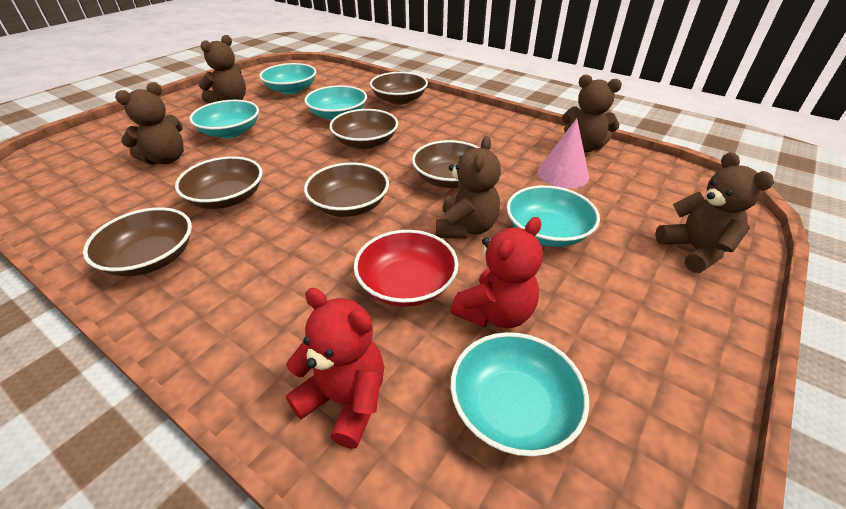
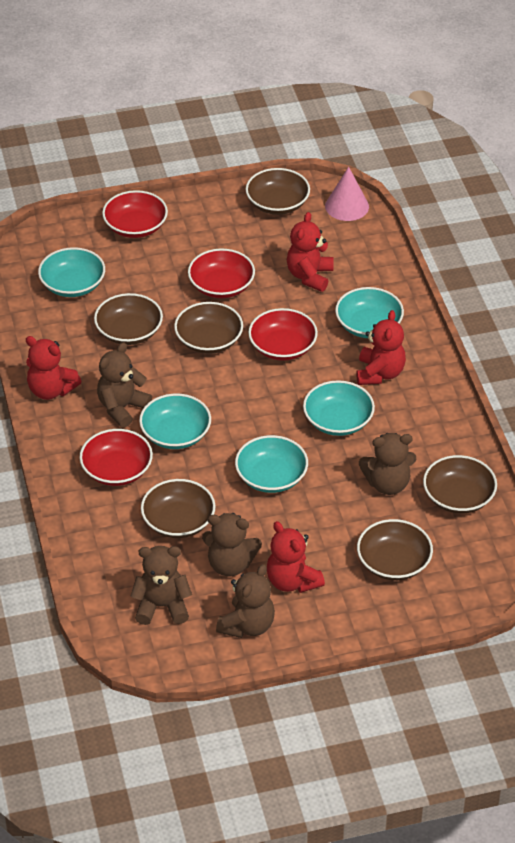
red bowl: 1 -> 4
red teddy bear: 2 -> 4

